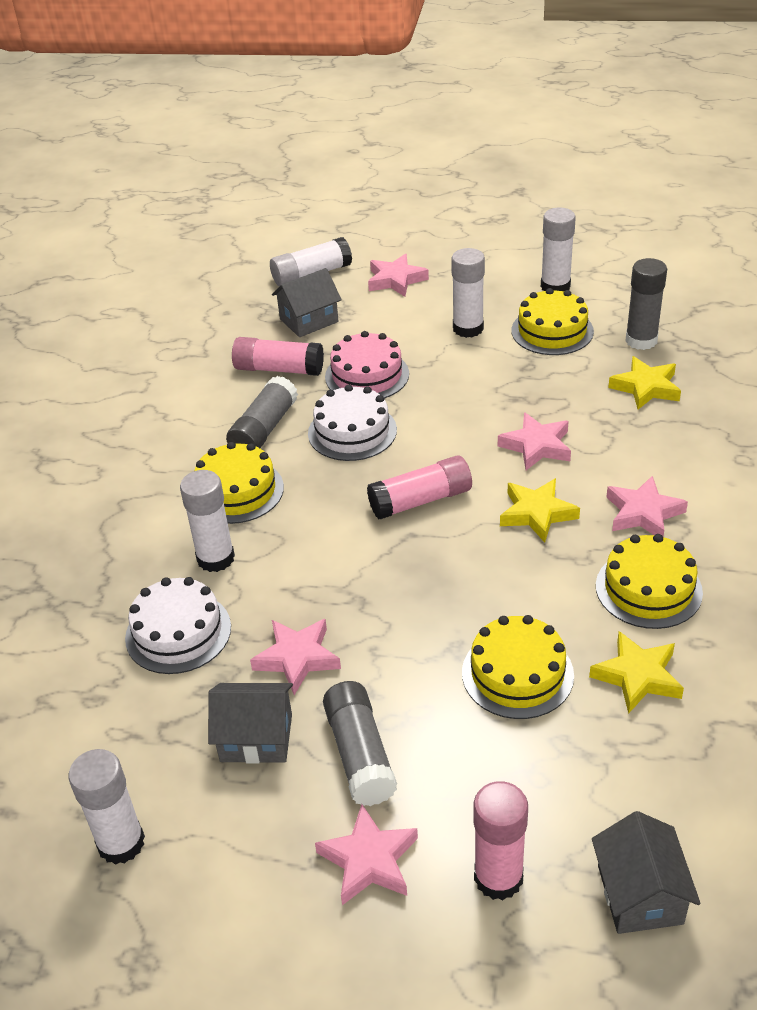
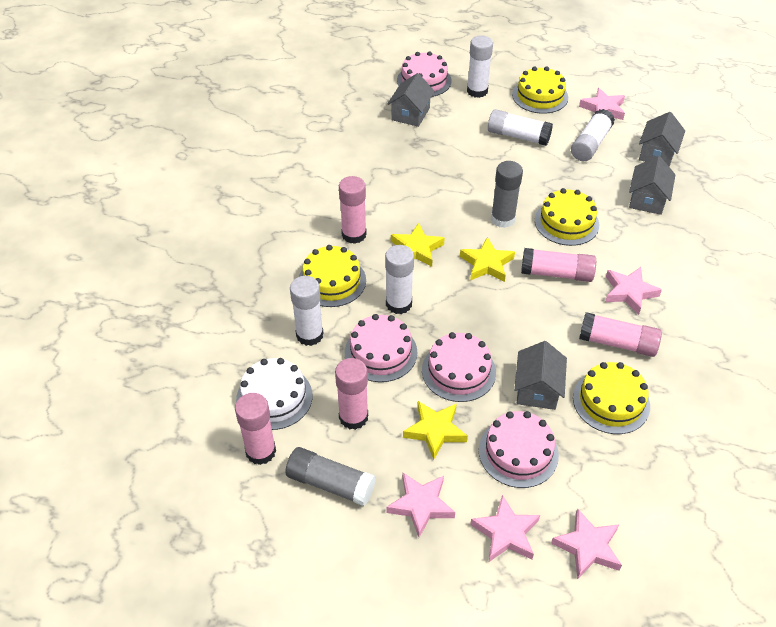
grey glue stick: 3 -> 2
grey house: 3 -> 4
pink cake: 1 -> 4
pink glue stick: 3 -> 5
white cake: 2 -> 1

